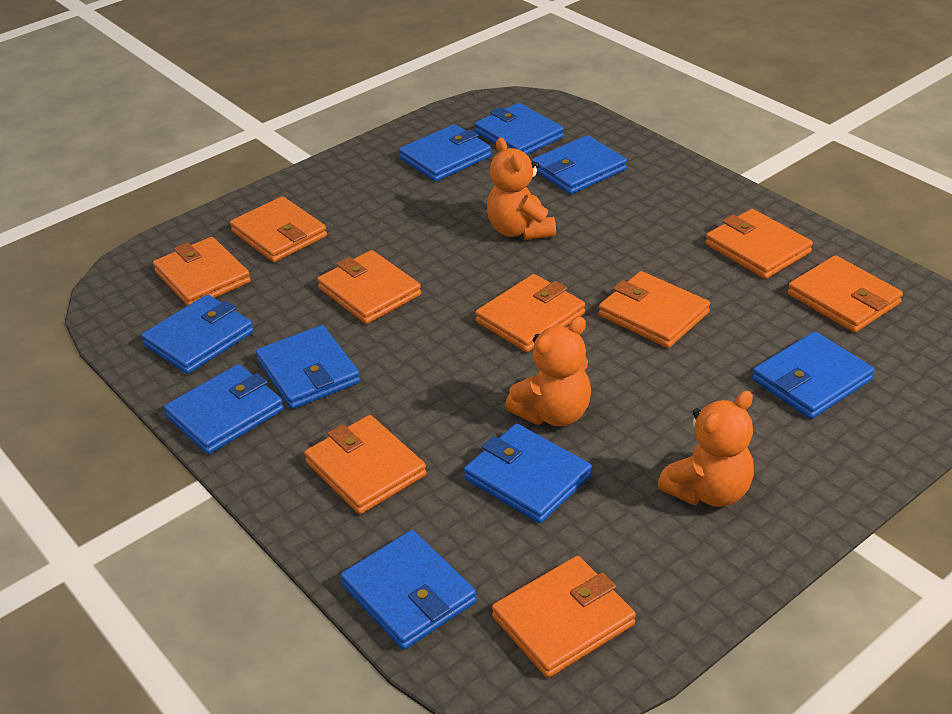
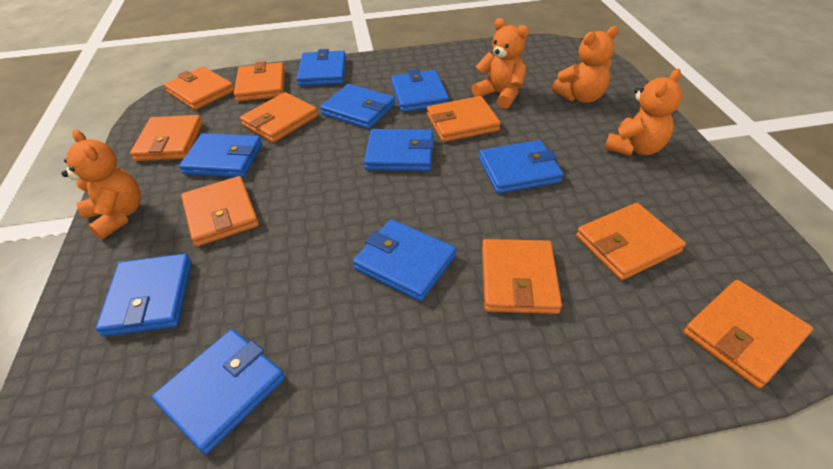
orange teddy bear: 3 -> 4

